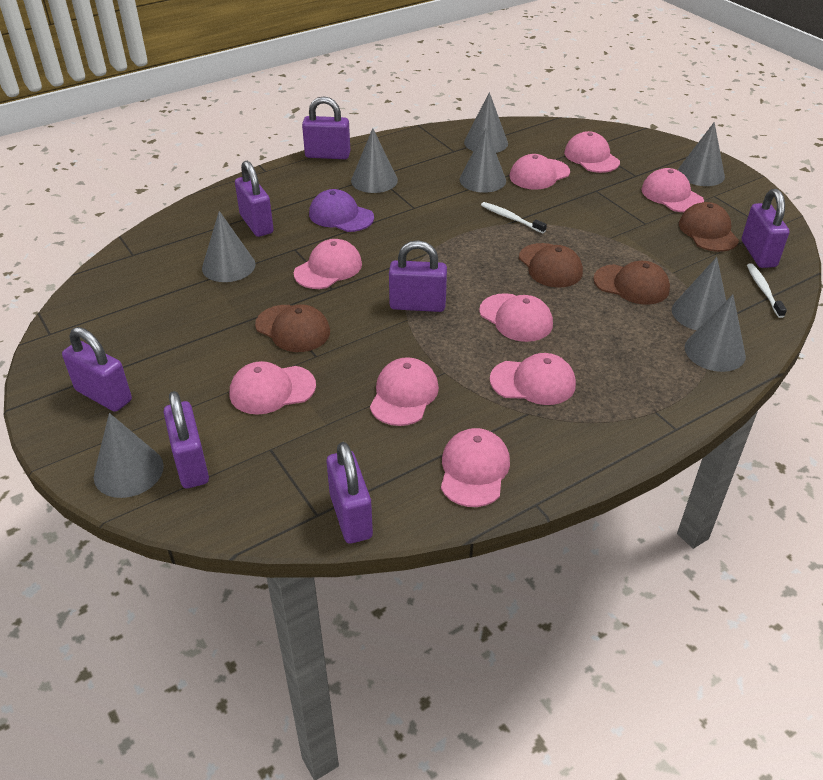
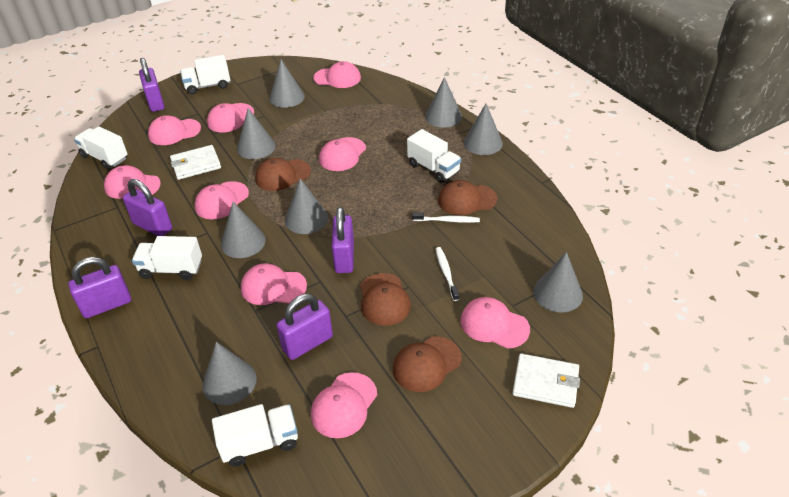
purple cap: 1 -> 0
purple padlock: 7 -> 5
white truck: 0 -> 5
white wallet: 0 -> 2

